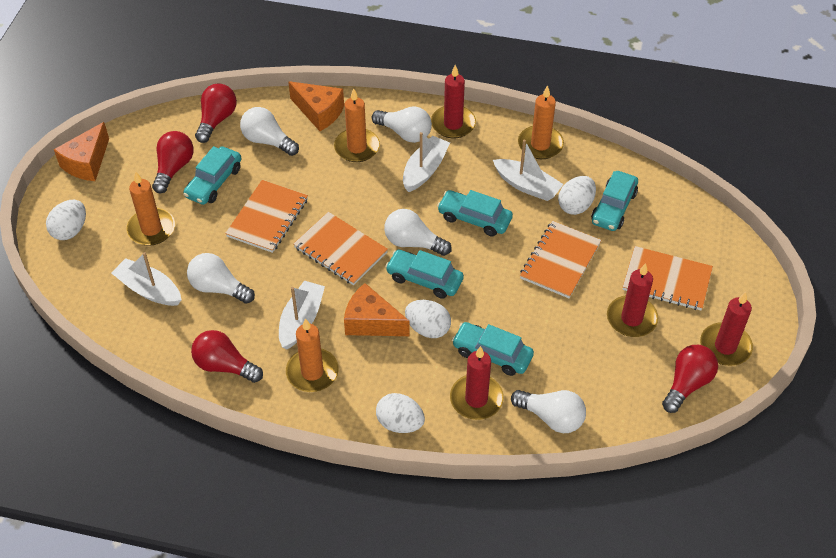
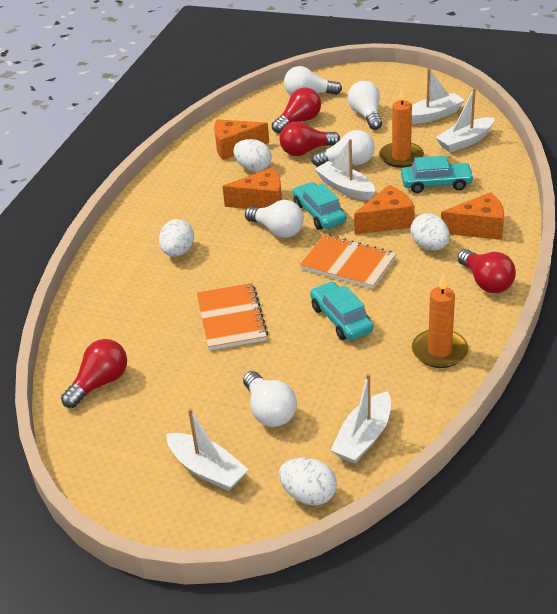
orange candle: 4 -> 2
orange cheese: 3 -> 4
orange notebook: 4 -> 2
red candle: 4 -> 0
turquoise car: 5 -> 3
white boat: 4 -> 5

